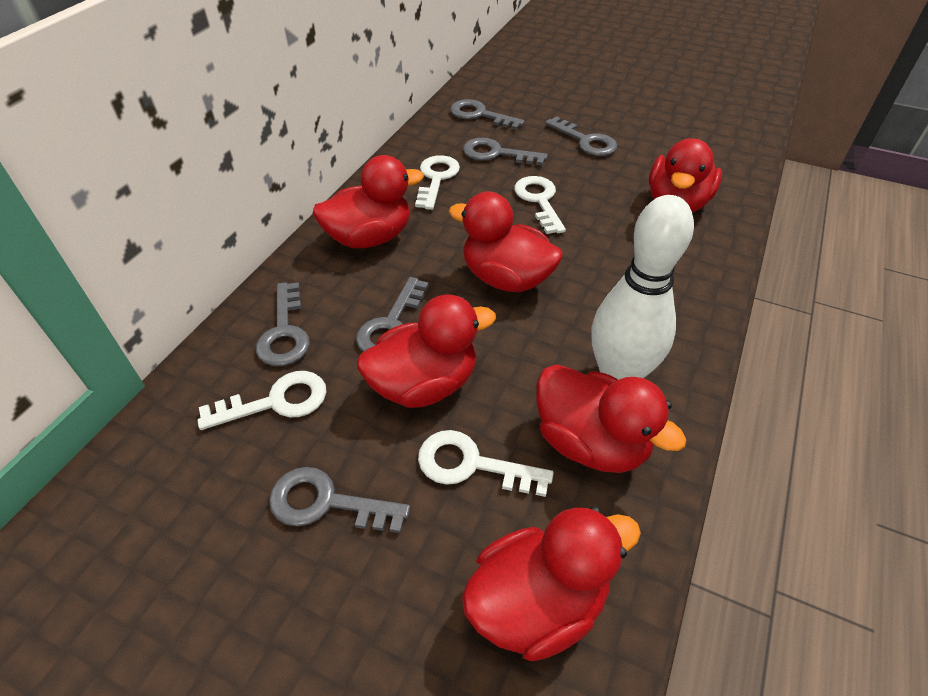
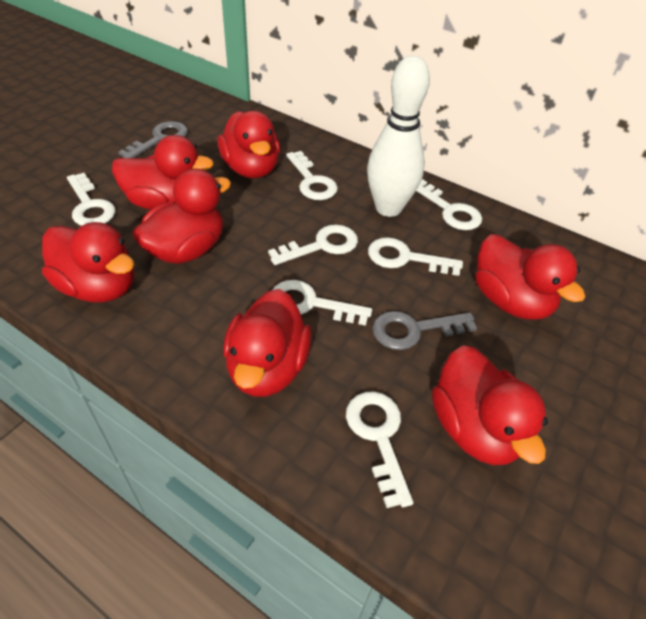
grey key: 6 -> 2
red duck: 6 -> 7
white key: 4 -> 7

